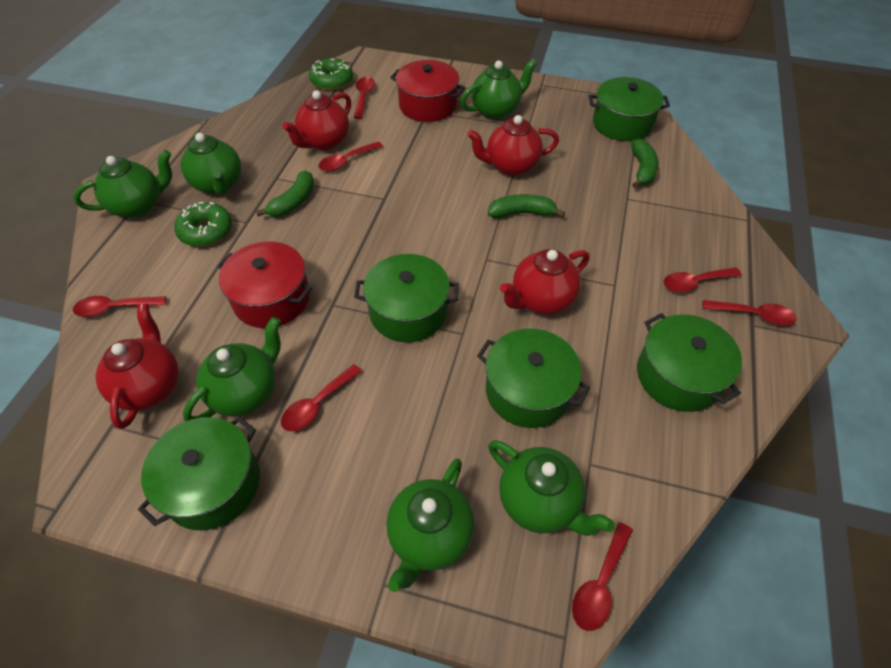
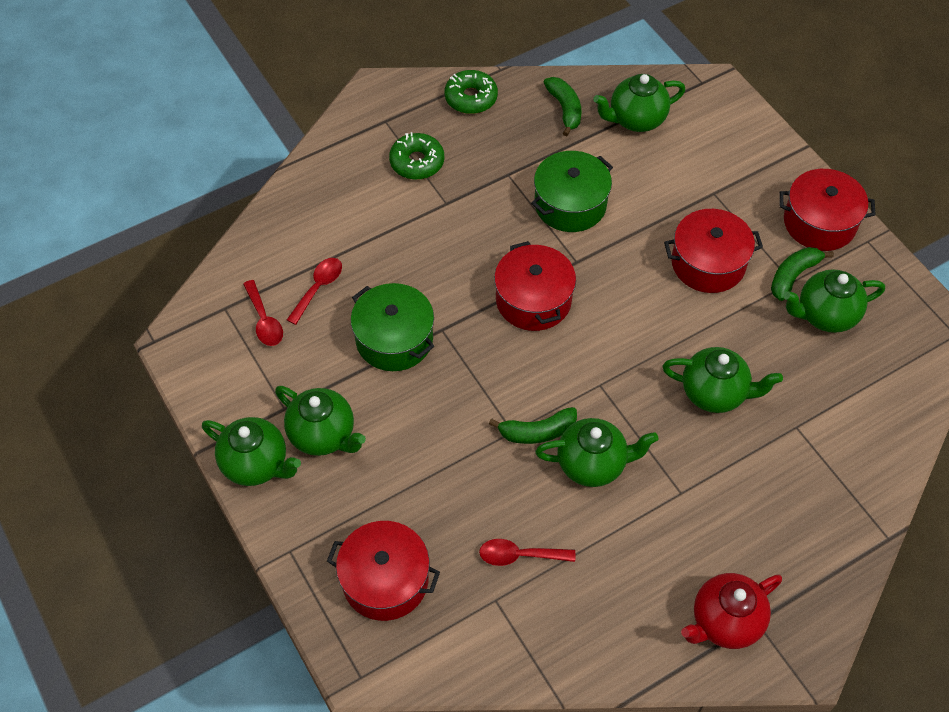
green pot: 5 -> 2
red pot: 2 -> 4
red spoon: 7 -> 3
red teapot: 4 -> 1

